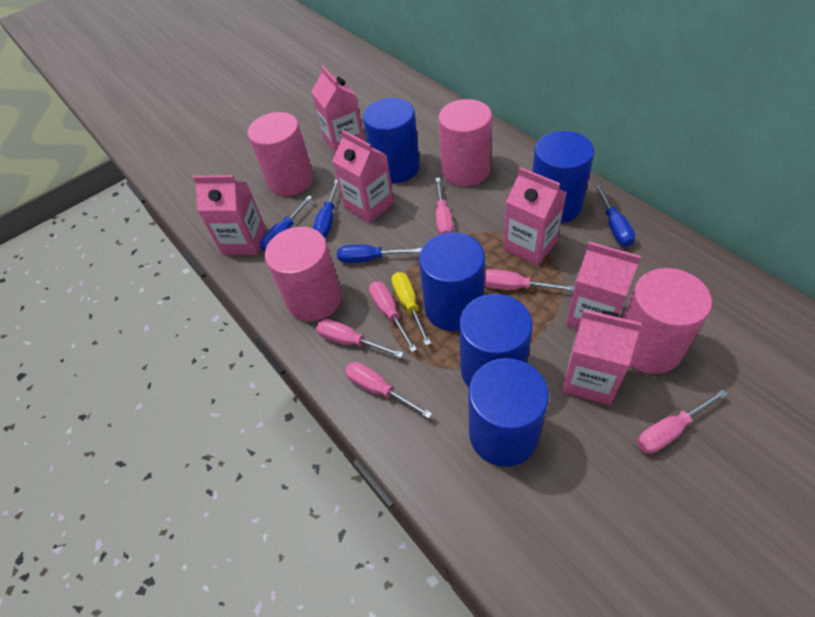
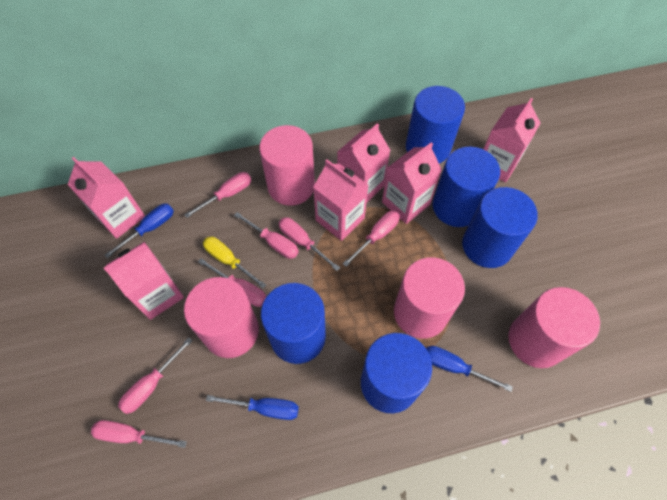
blue screwdriver: 4 -> 3
pink screwdriver: 6 -> 7

